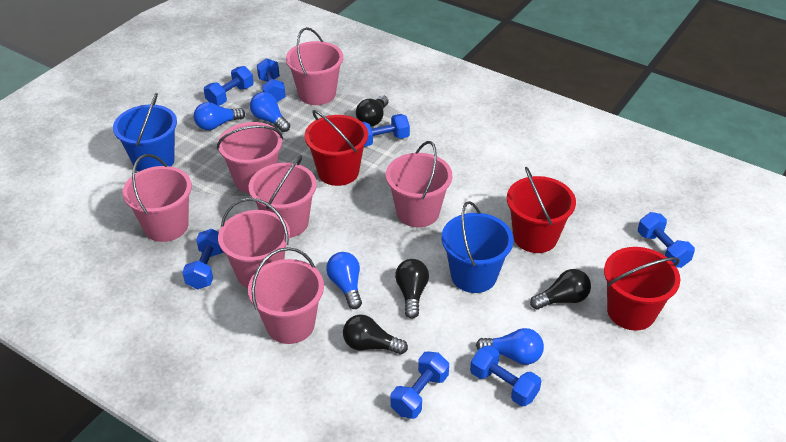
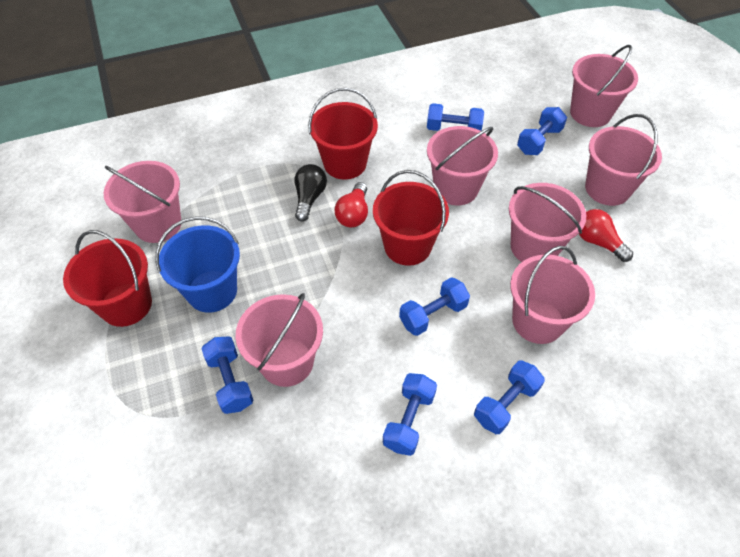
black light bulb: 4 -> 1
blue bucket: 2 -> 1
blue dumbbell: 7 -> 6
blue light bulb: 4 -> 0
red light bulb: 0 -> 2

